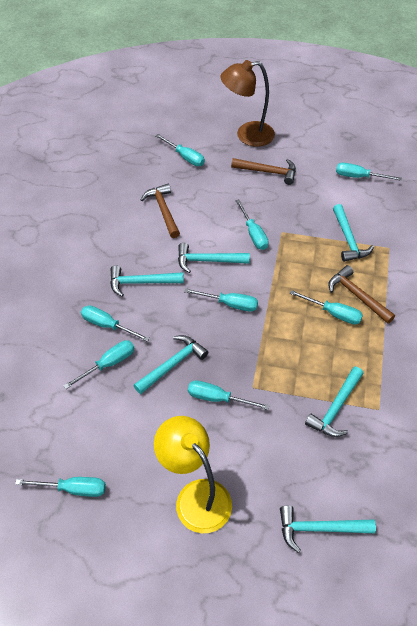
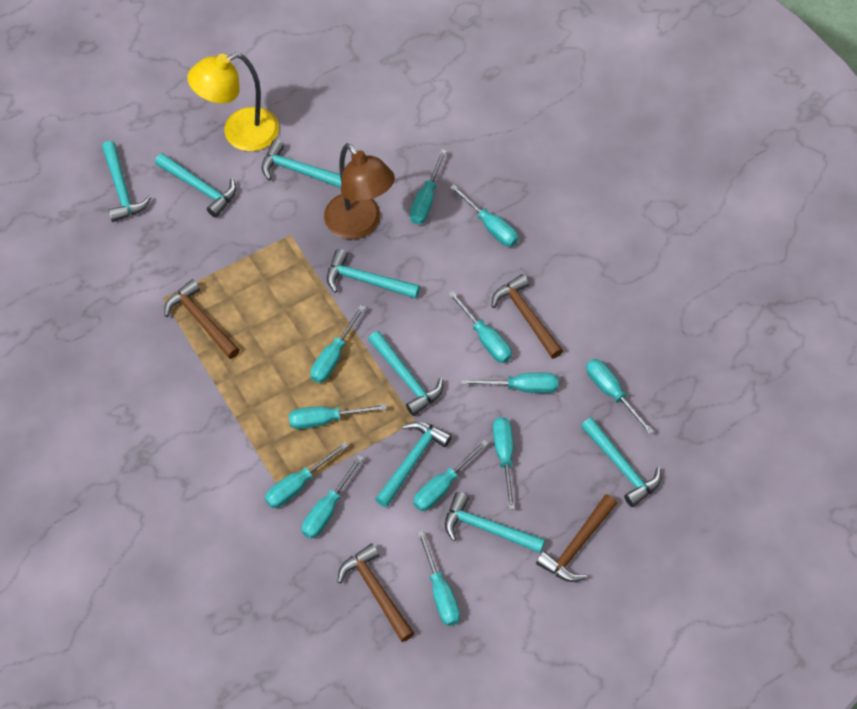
brown hammer: 3 -> 4
turquoise hammer: 6 -> 8
turquoise screwdriver: 9 -> 12

